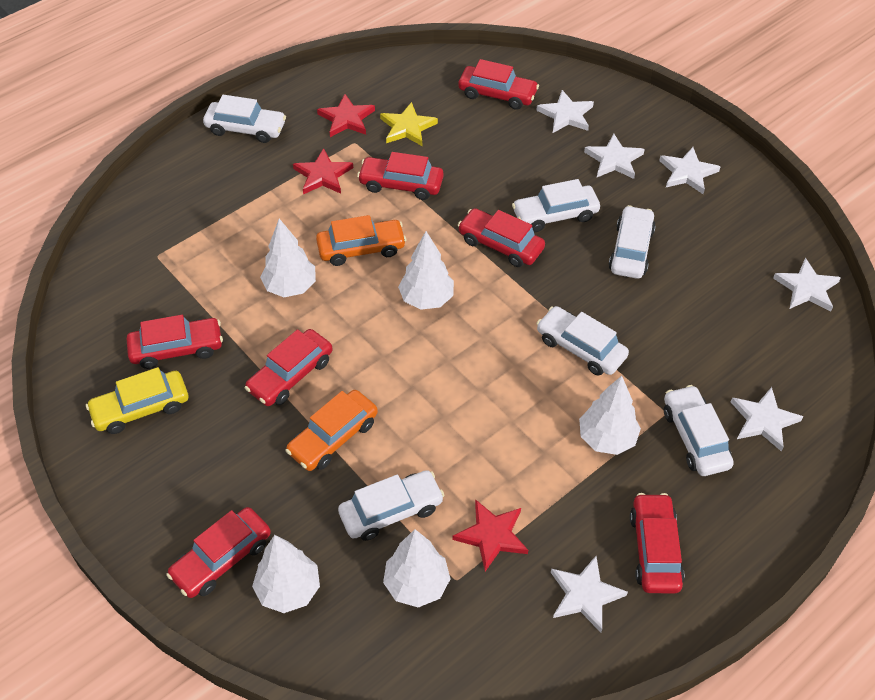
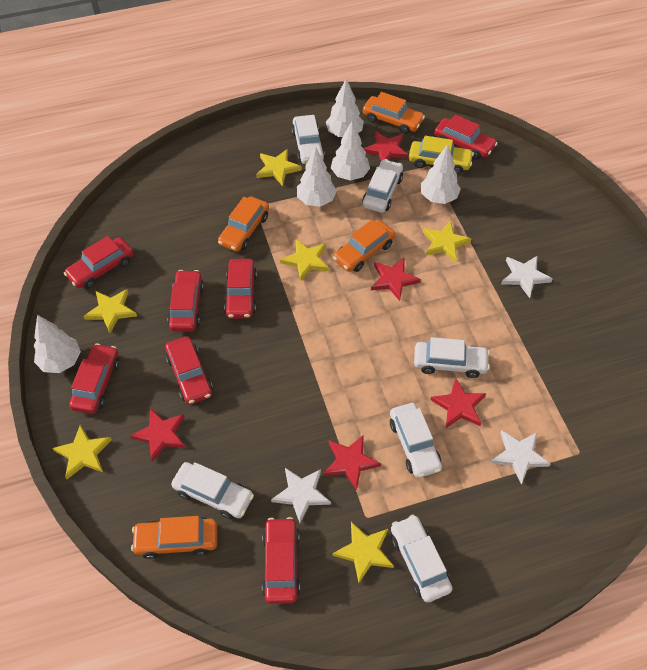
orange car: 2 -> 4
red star: 3 -> 5
white star: 6 -> 3
yellow star: 1 -> 6

